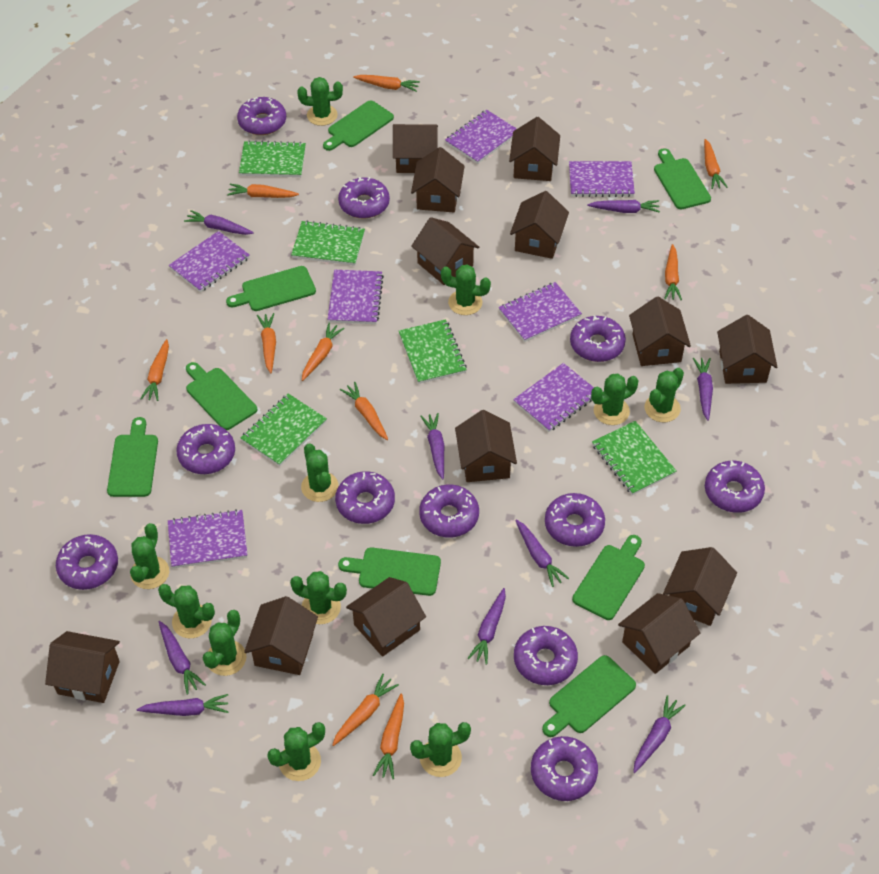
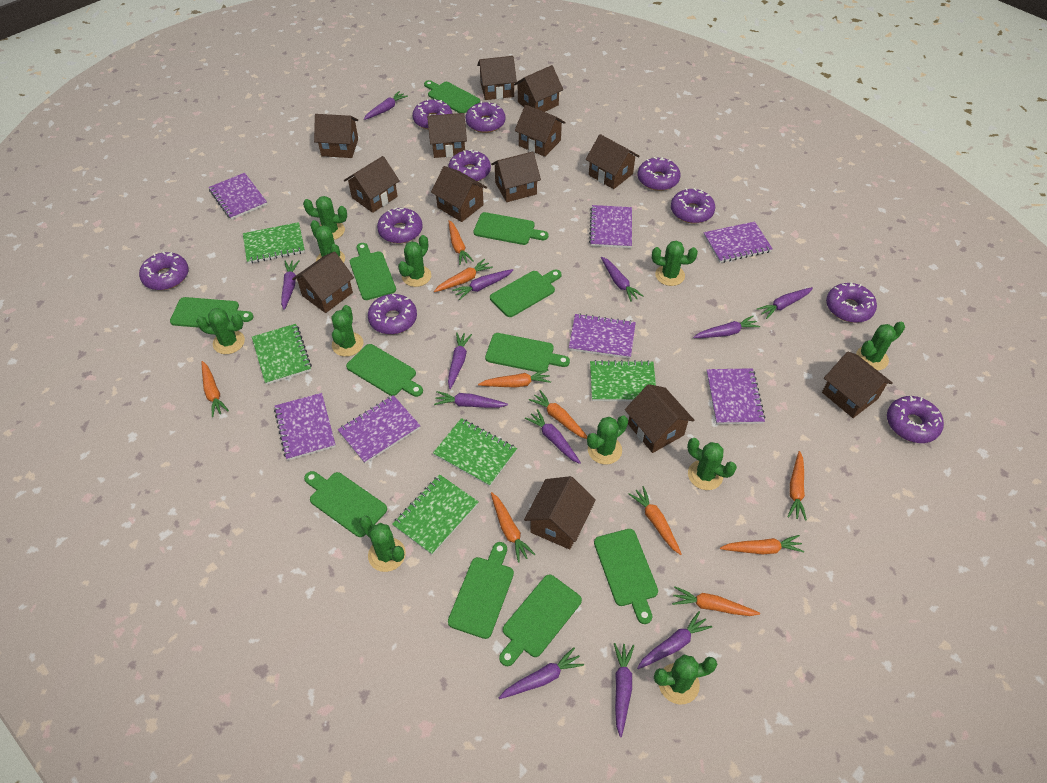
green cutting board: 8 -> 11
purple carrot: 9 -> 12
purple donut: 11 -> 10

